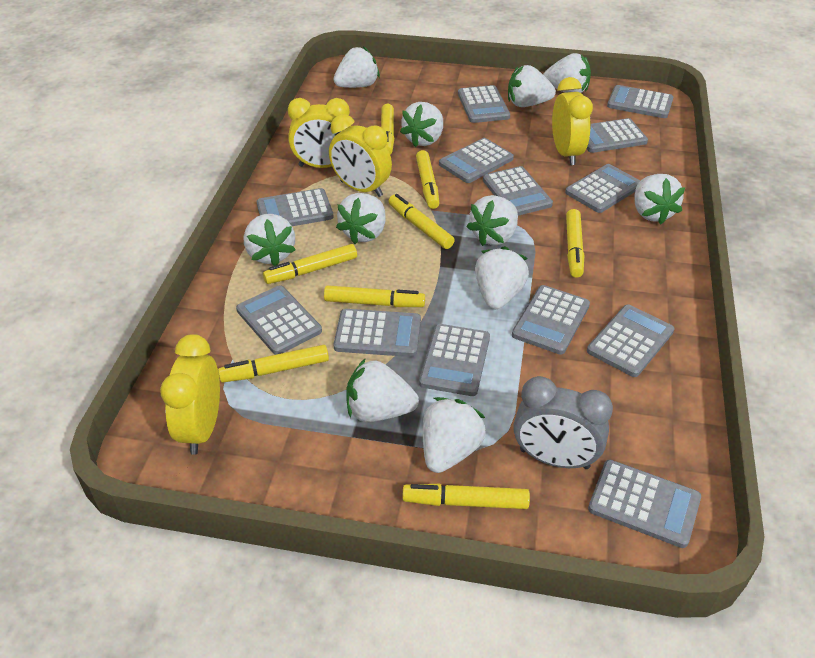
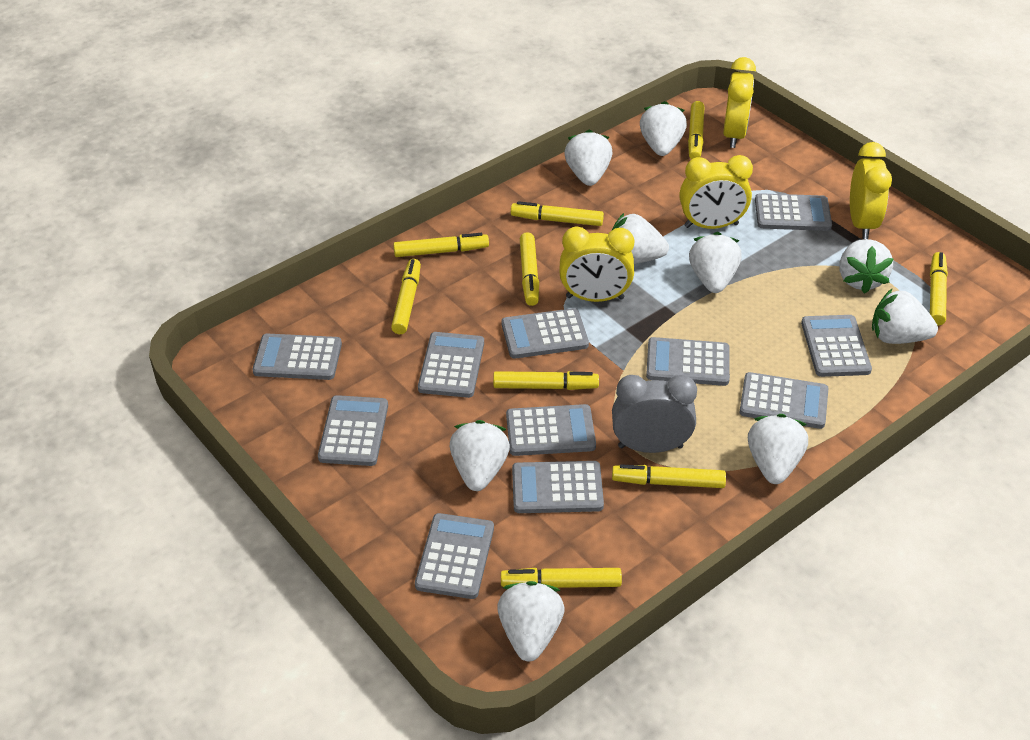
grey calculator: 13 -> 11
white strawberry: 11 -> 9
yellow marker: 8 -> 9

